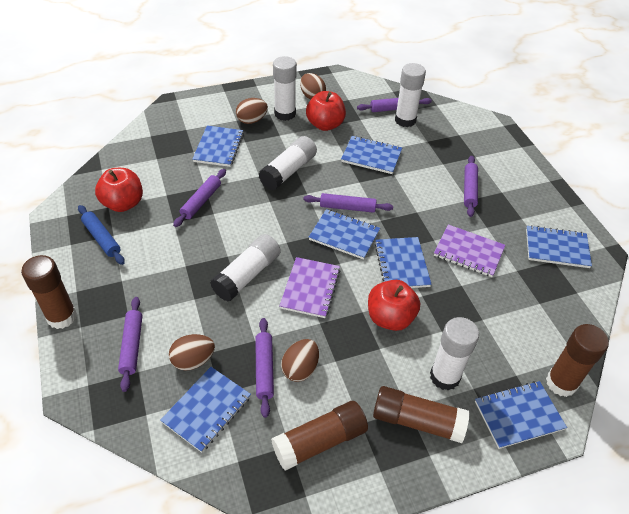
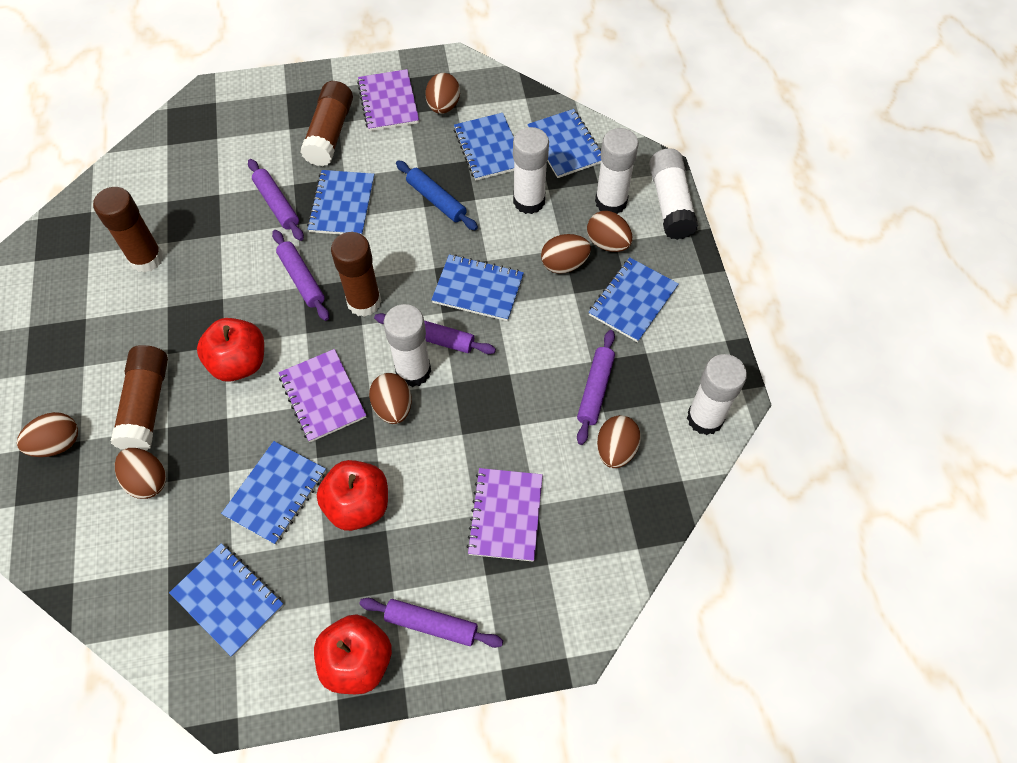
brown egg: 4 -> 7
purple notebook: 2 -> 3
purple rolling pin: 6 -> 5

